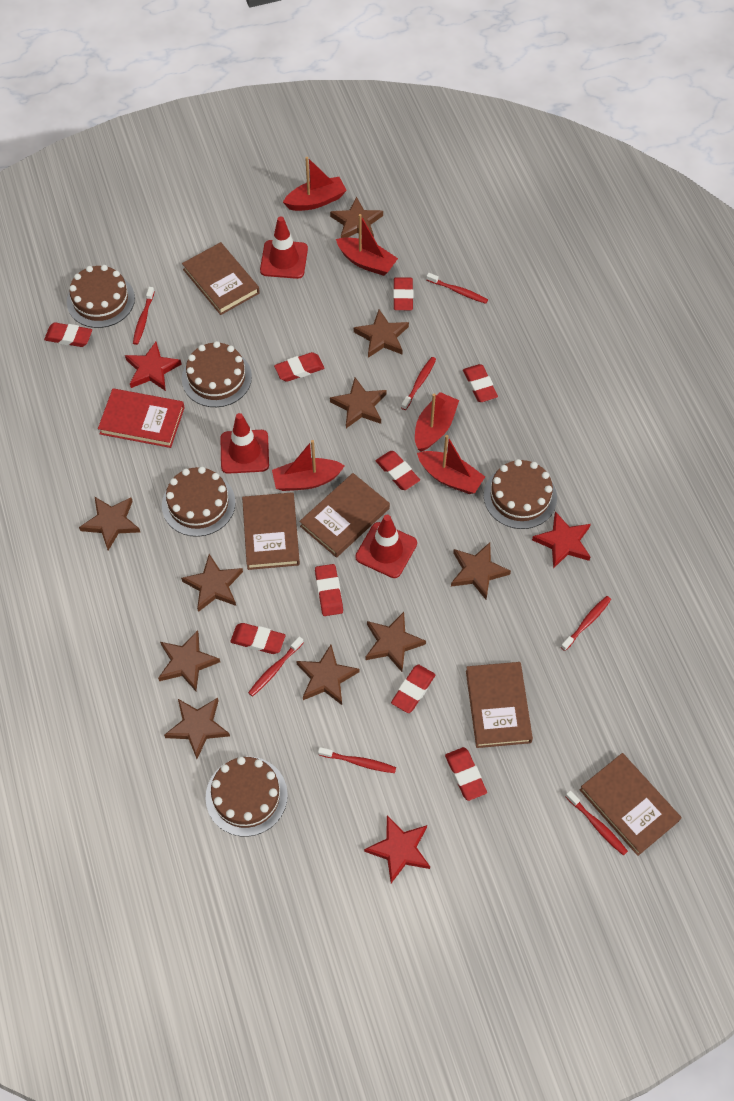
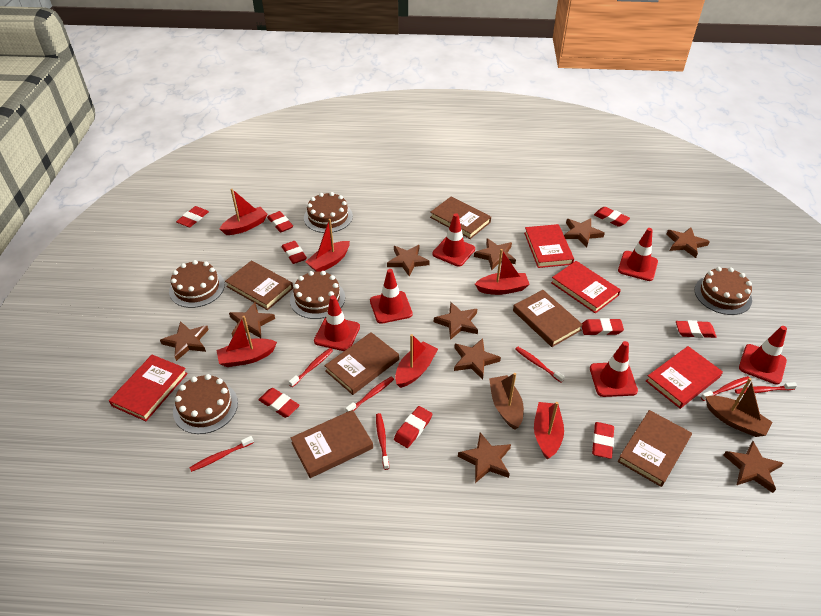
brown boat: 0 -> 2
brown book: 5 -> 6
red boat: 5 -> 6
red book: 1 -> 4
red star: 3 -> 0
red traffic cone: 3 -> 6

